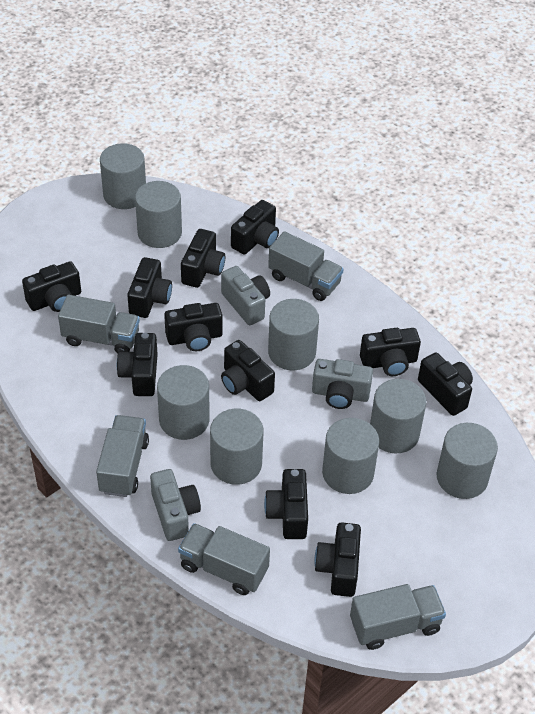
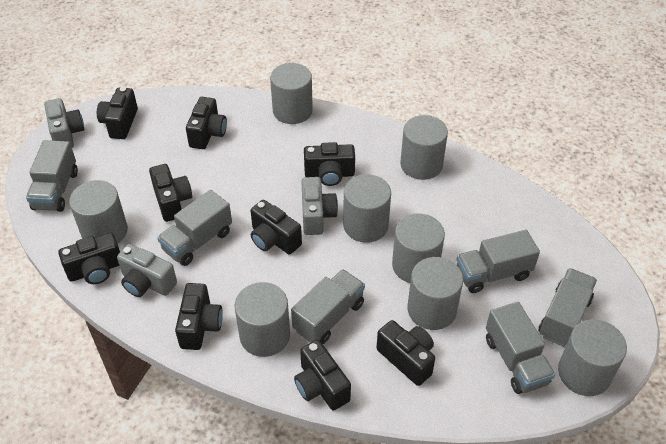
black camera: 11 -> 9
grey truck: 5 -> 6

